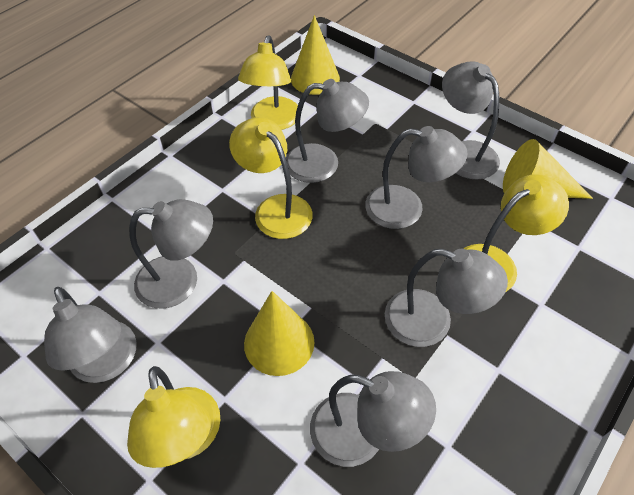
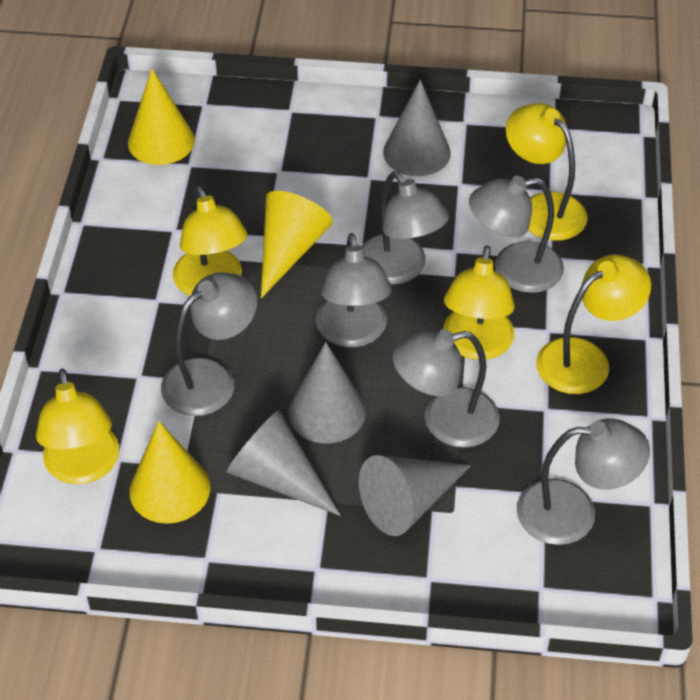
grey cone: 0 -> 4
grey lamp: 7 -> 6
yellow lamp: 4 -> 5

